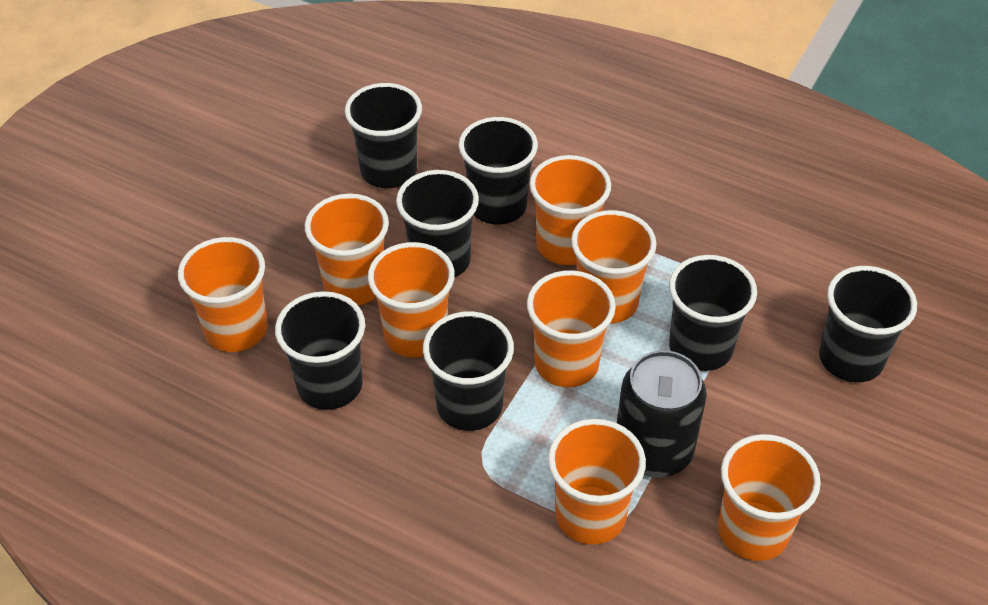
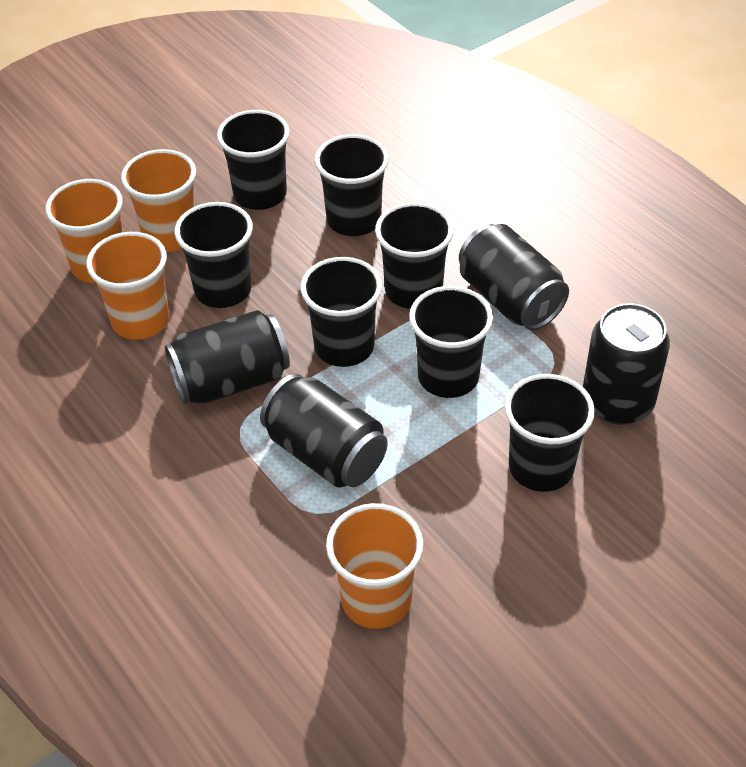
black can: 1 -> 4
orange cup: 8 -> 4

